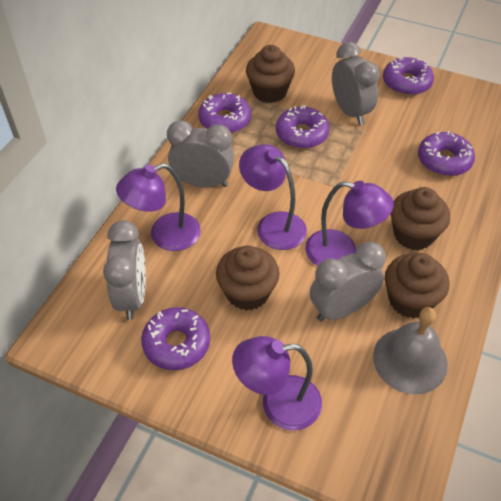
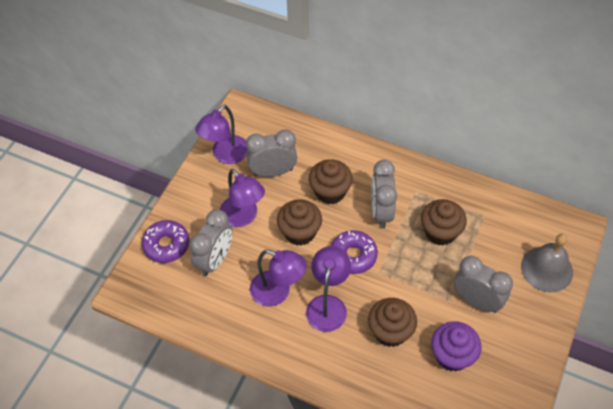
purple cupcake: 0 -> 1
purple donut: 5 -> 2

